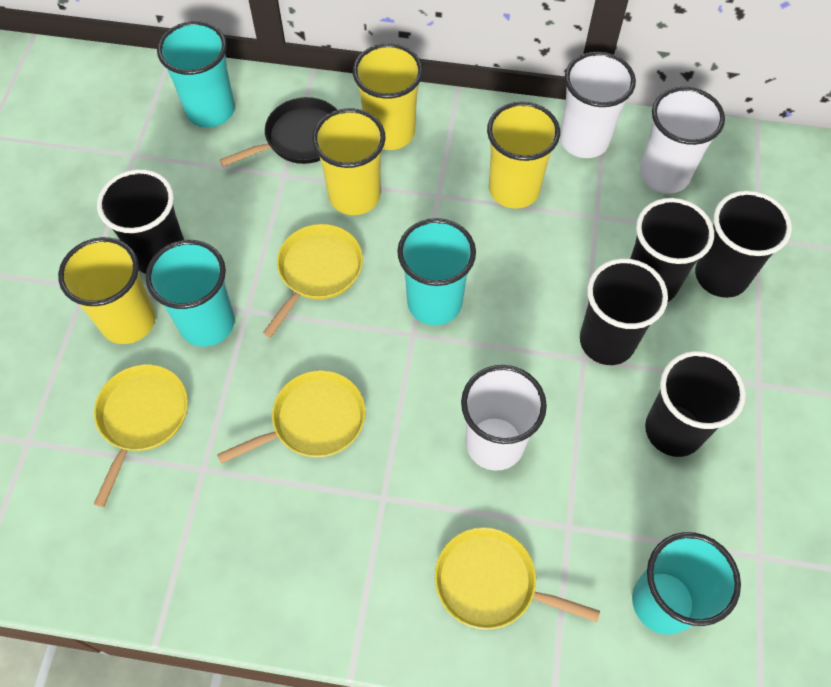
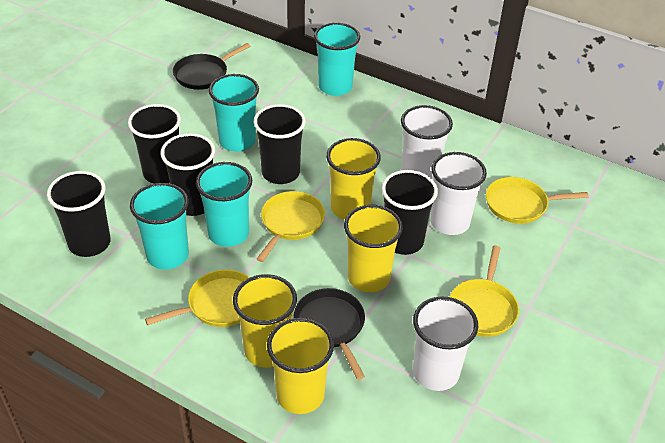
black pan: 1 -> 2

